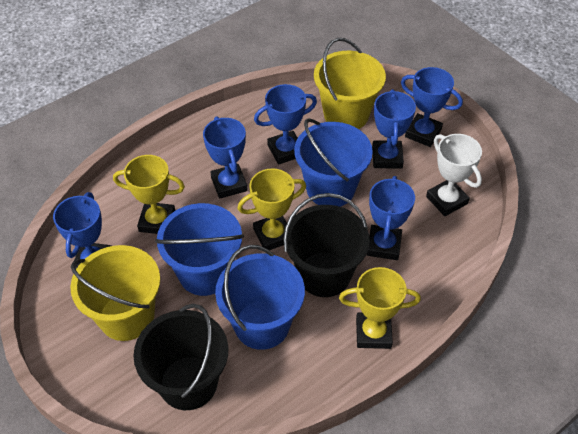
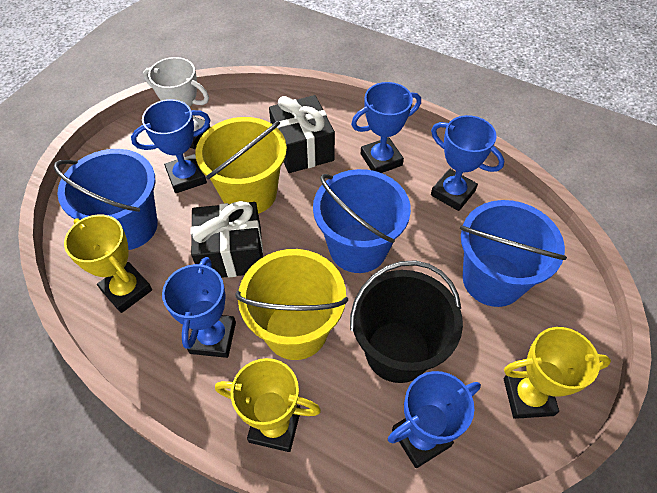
black bucket: 2 -> 1
black gift: 0 -> 2
blue trophy: 6 -> 5

